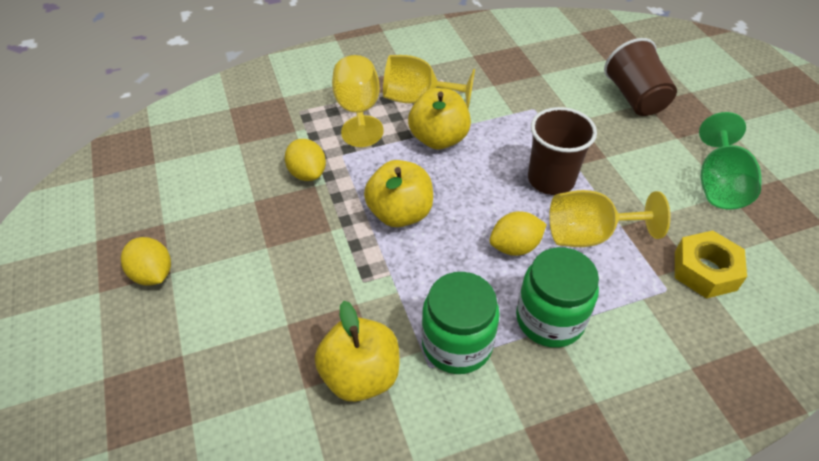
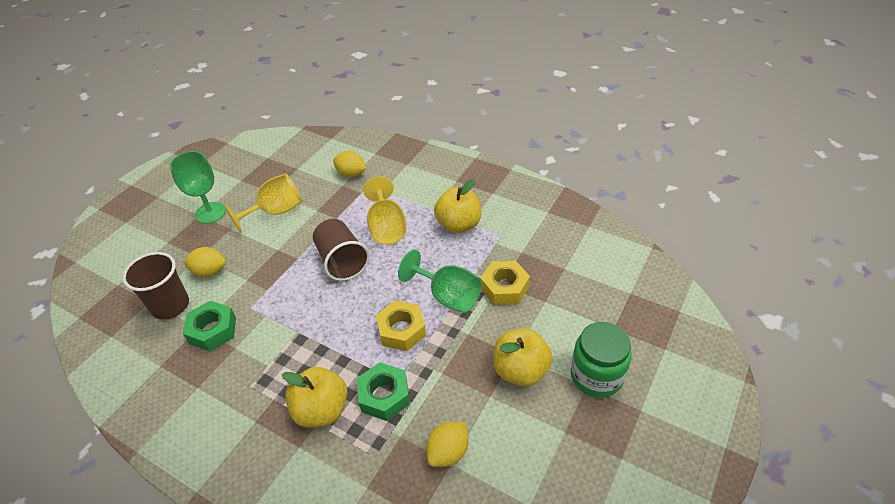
green goblet: 1 -> 2
green jar: 2 -> 1
green nut: 0 -> 2
yellow goblet: 3 -> 2
yellow nut: 1 -> 2

